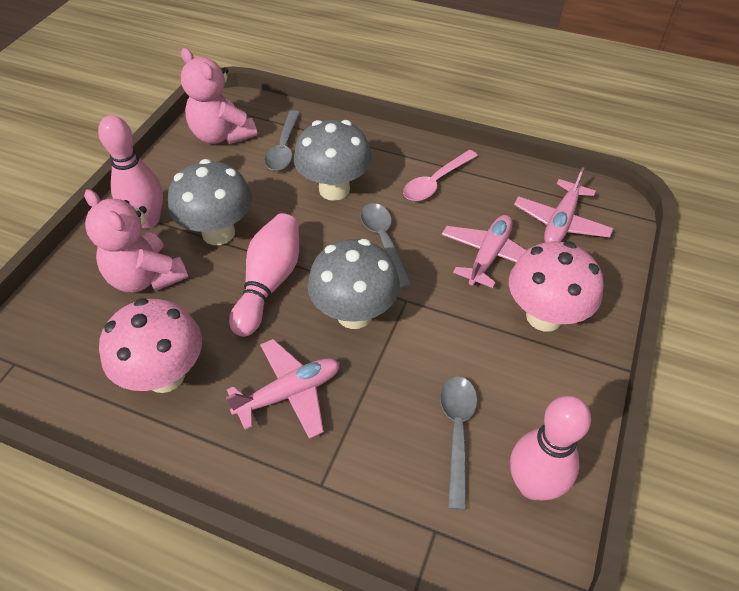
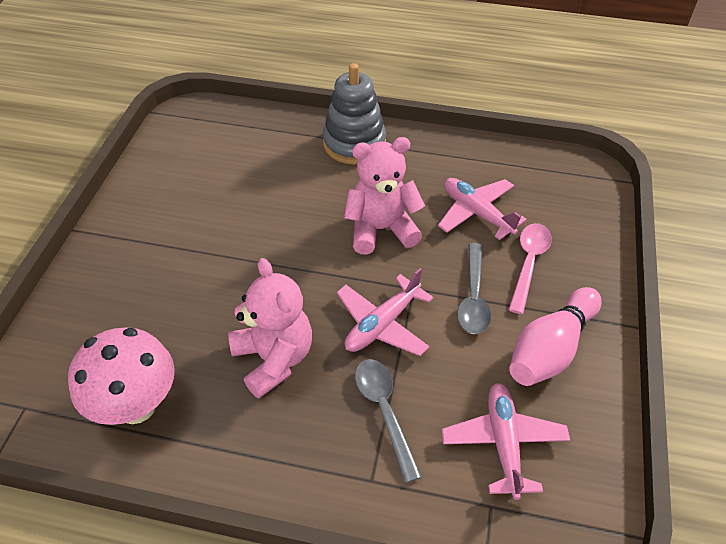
grey mushroom: 3 -> 0
grey spoon: 3 -> 2
grey stacking toy: 0 -> 1
pink bowling pin: 3 -> 1
pink mushroom: 2 -> 1

